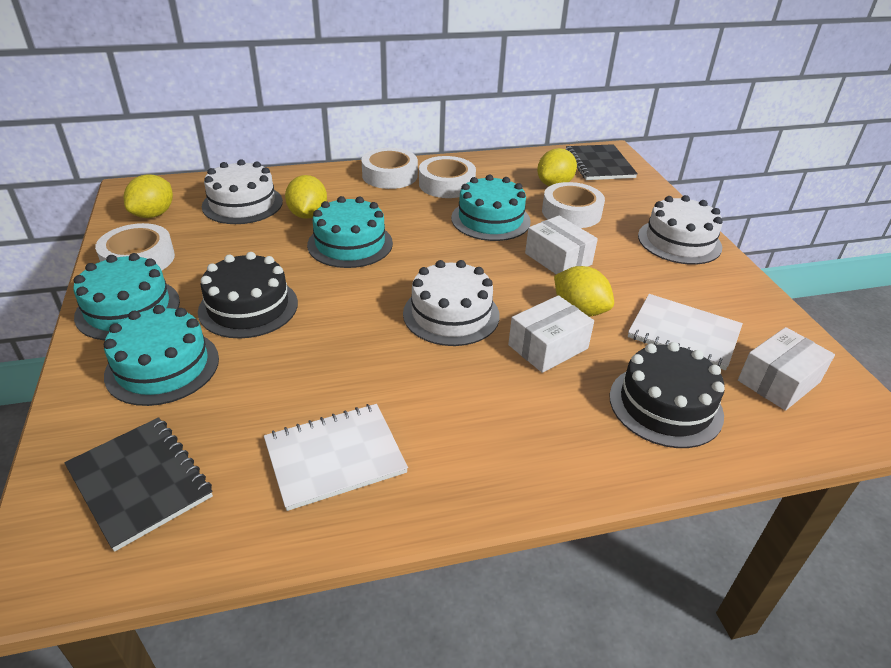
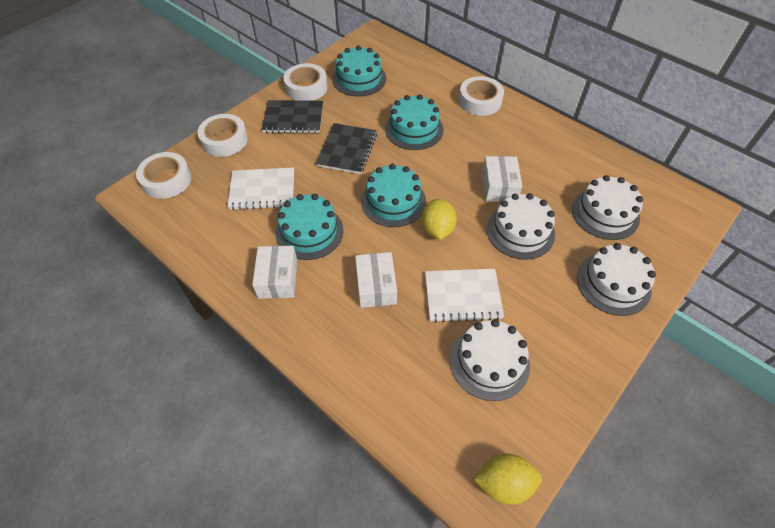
black cake: 2 -> 0
white cake: 3 -> 4
yellow lemon: 4 -> 2

